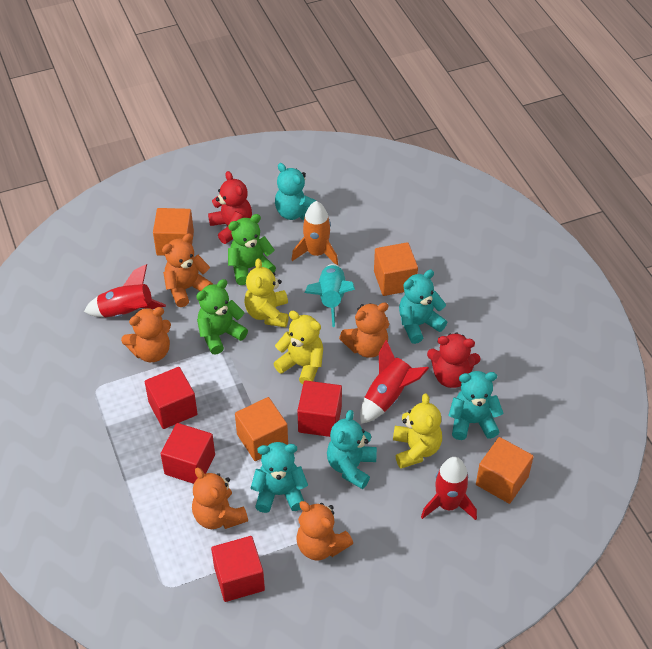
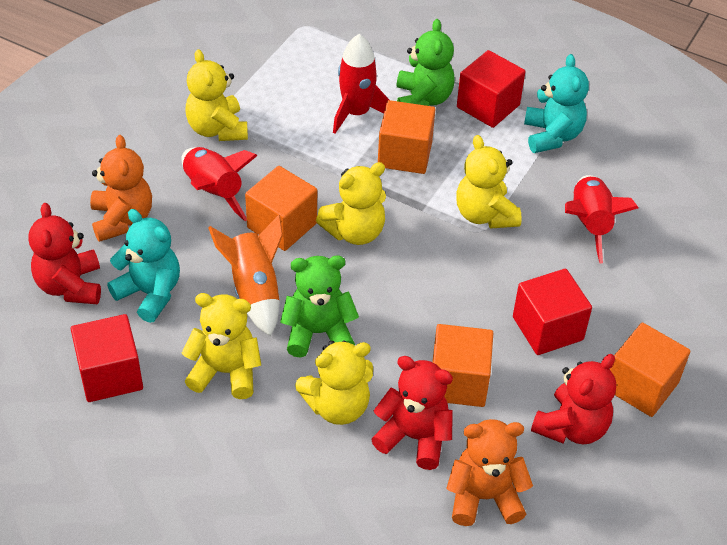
orange teddy bear: 5 -> 2
red cube: 4 -> 3
red teddy bear: 2 -> 3
turquoise rocket: 1 -> 0
turquoise teddy bear: 5 -> 2
yellow teddy bear: 3 -> 5

